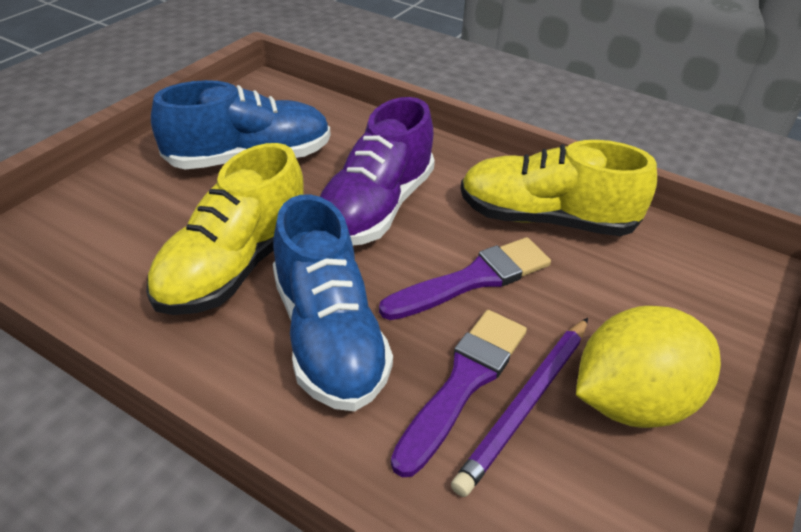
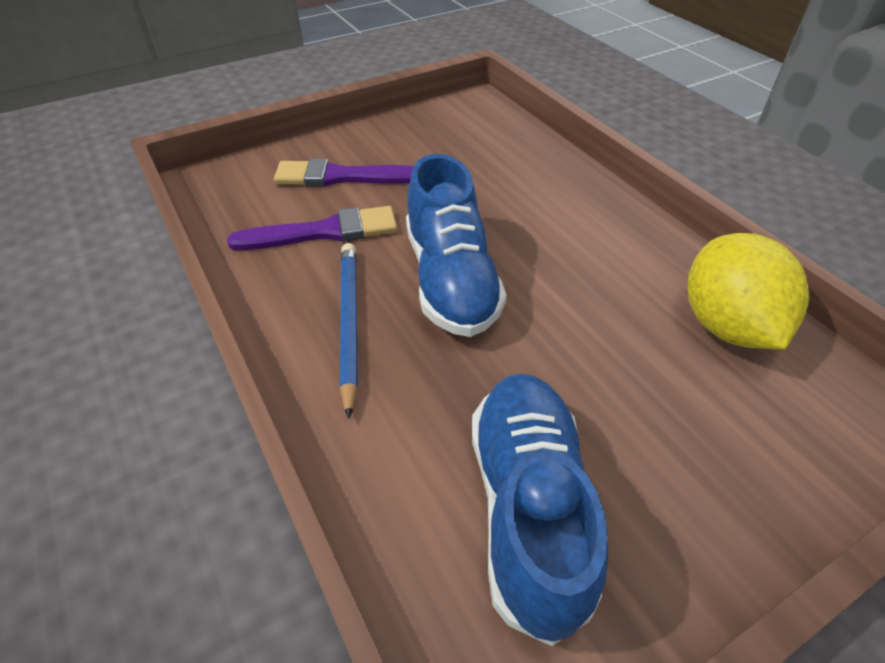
blue pencil: 0 -> 1
purple pencil: 1 -> 0
purple shoe: 1 -> 0
yellow shoe: 2 -> 0

